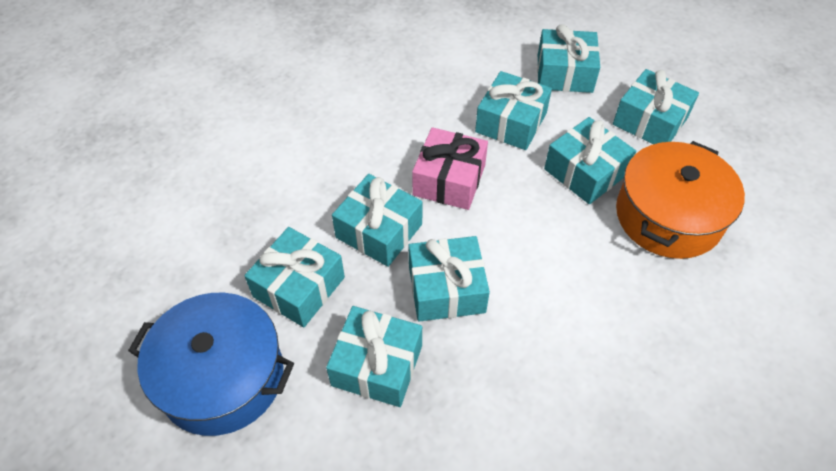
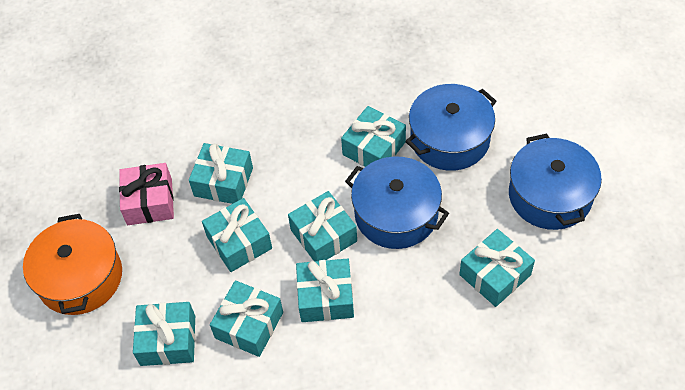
blue pot: 1 -> 3

